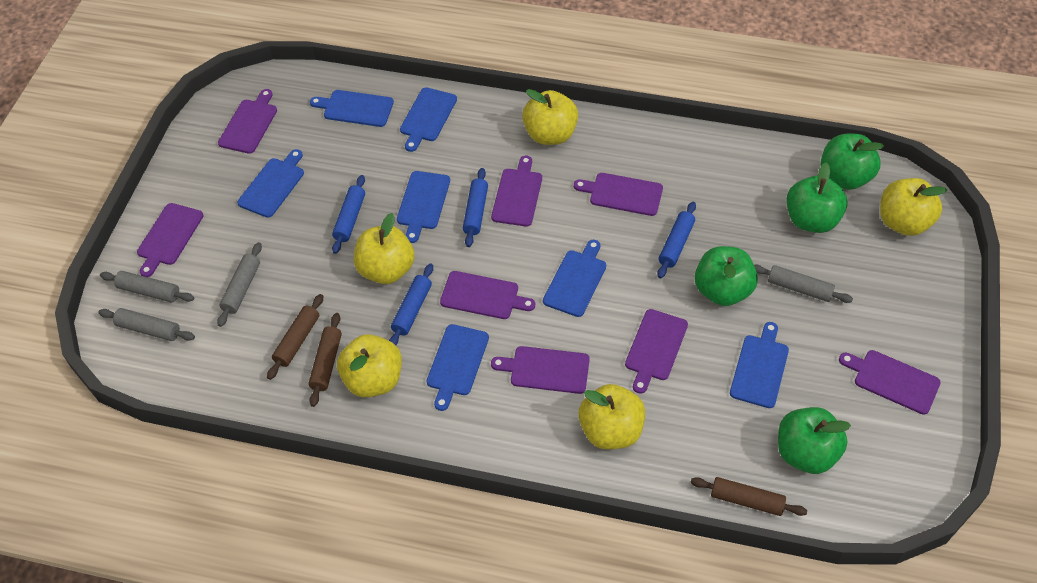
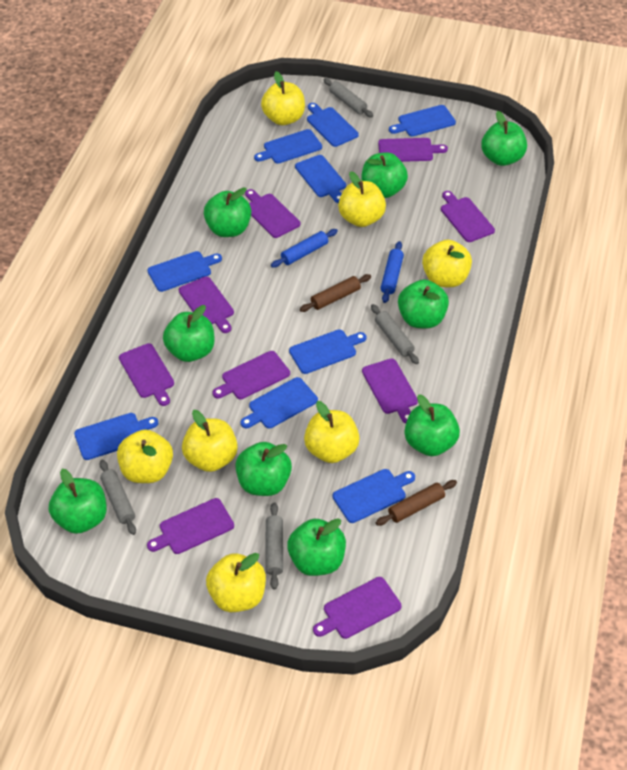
blue cutting board: 7 -> 9
blue rolling pin: 4 -> 2
brown rolling pin: 3 -> 2
green apple: 4 -> 9
purple cutting board: 8 -> 9
yellow apple: 5 -> 7

